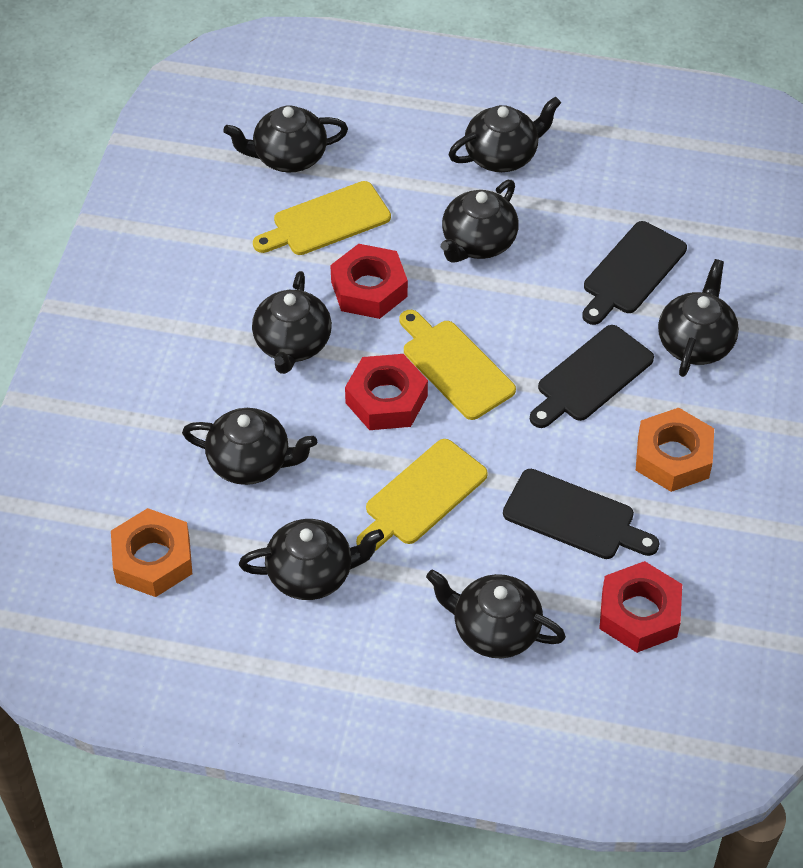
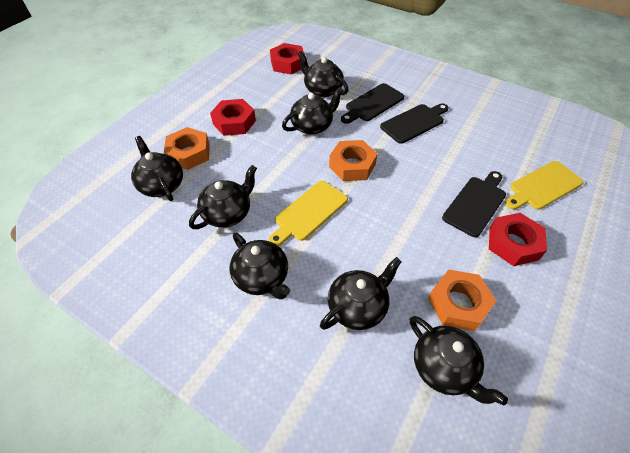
black teapot: 8 -> 7
orange nut: 2 -> 3
yellow cutting board: 3 -> 2

